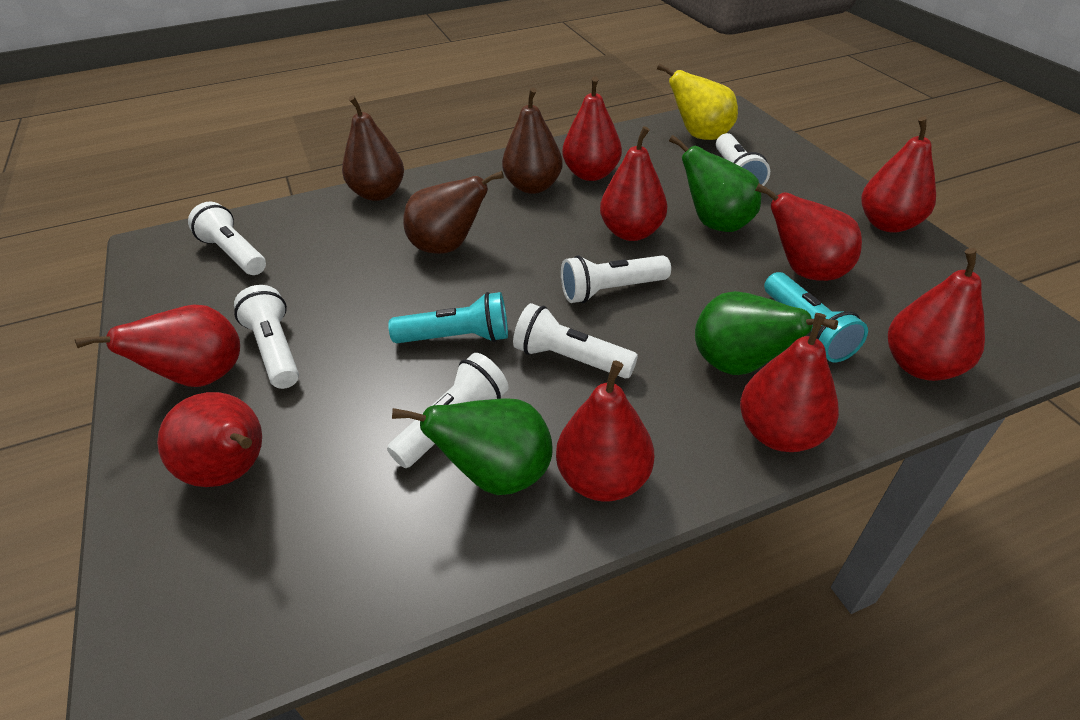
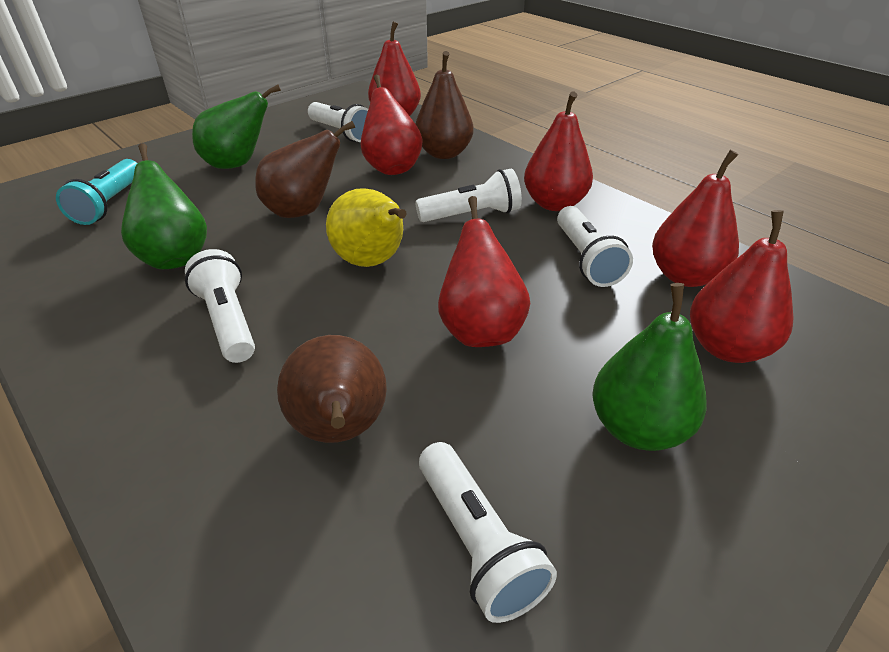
red pear: 9 -> 6
turquoise flashlight: 2 -> 1
white flashlight: 6 -> 5

